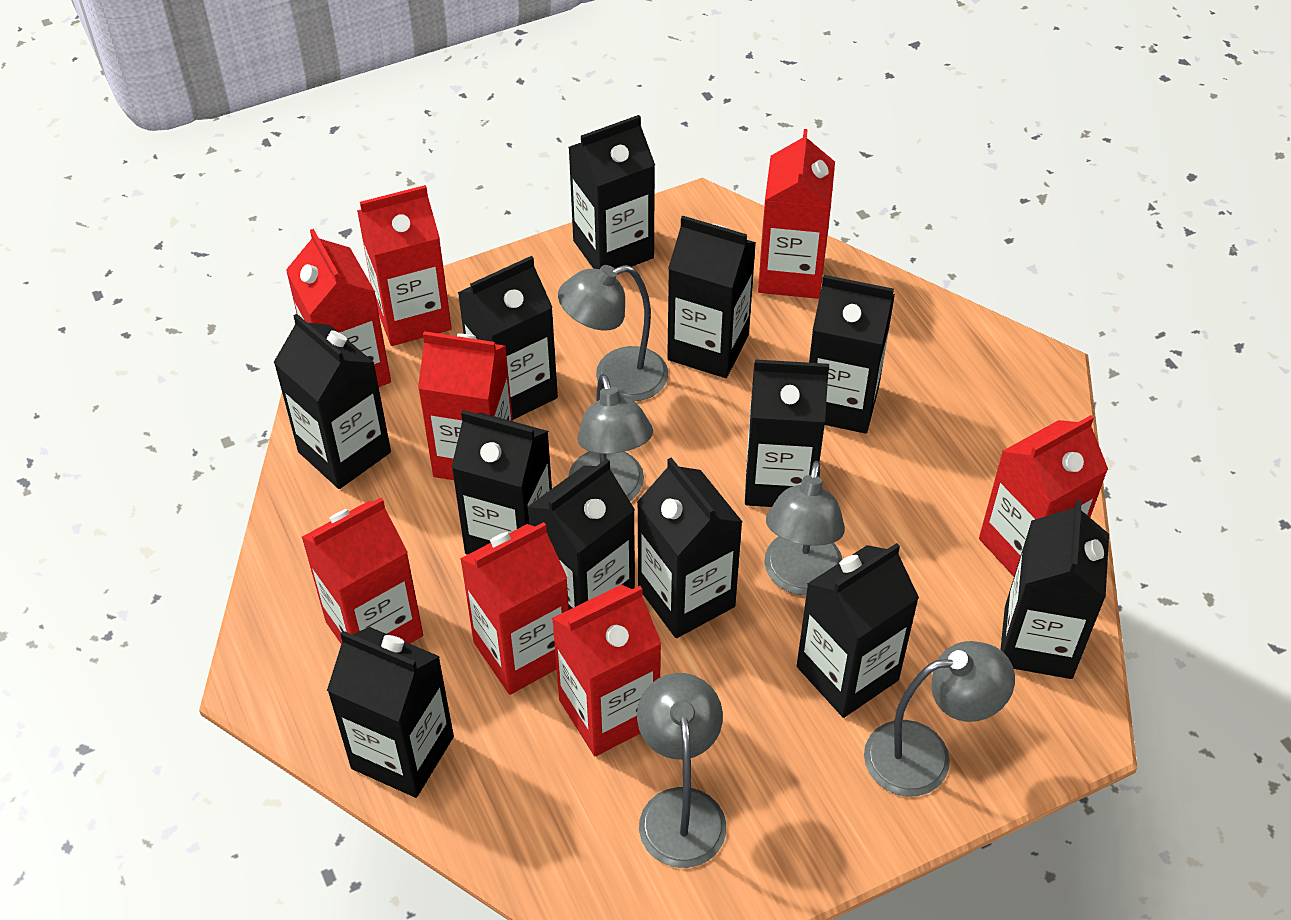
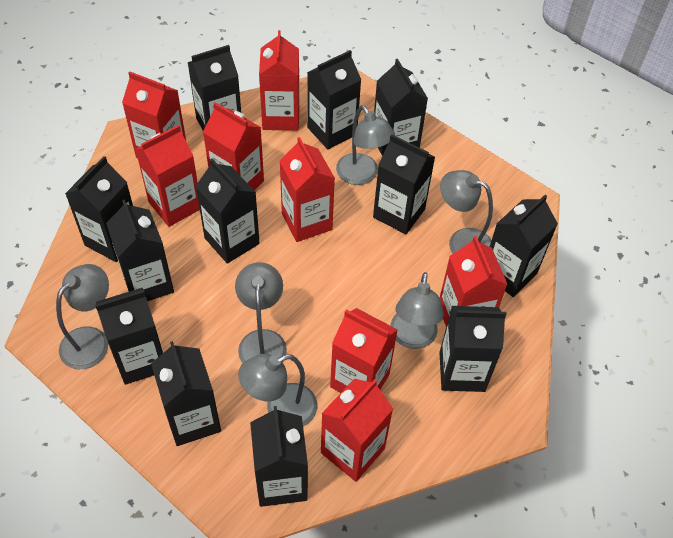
grey lamp: 5 -> 6

